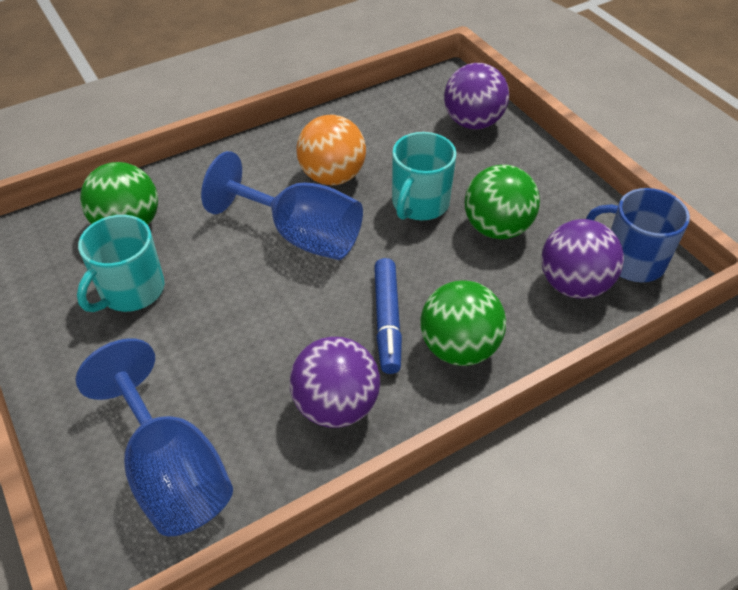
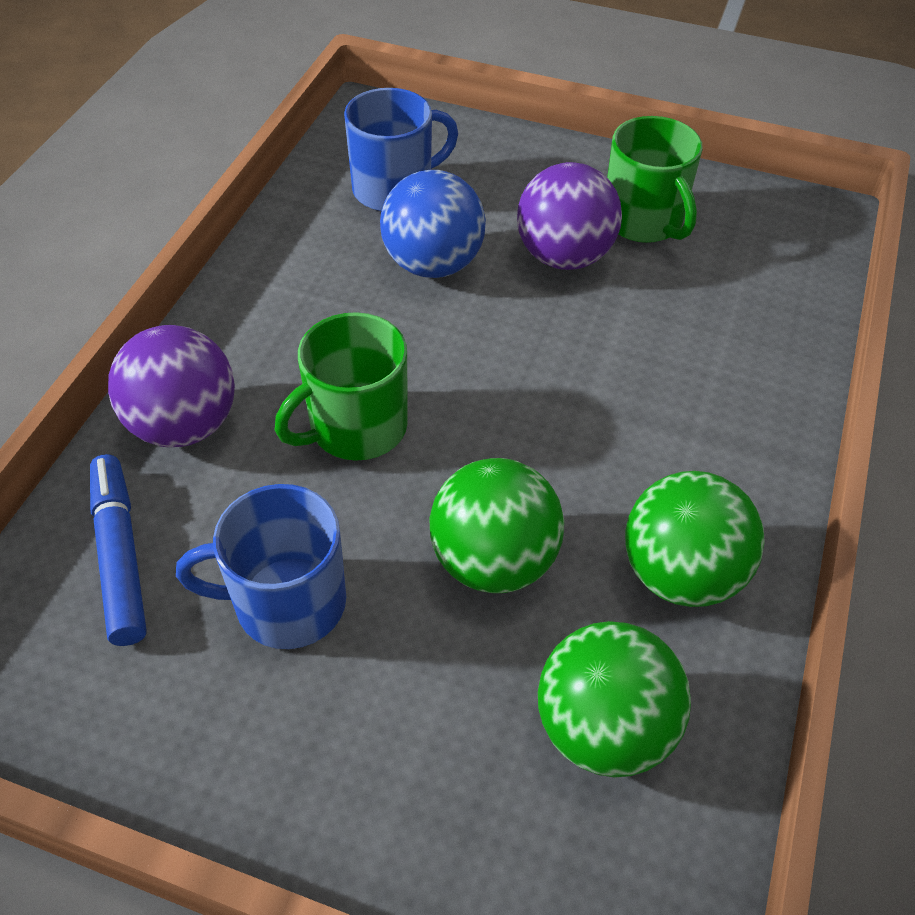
blue ball: 0 -> 1
blue goblet: 2 -> 0
blue mug: 1 -> 2
green mug: 0 -> 2
orange ball: 1 -> 0
purple ball: 3 -> 2
turquoise mug: 2 -> 0

